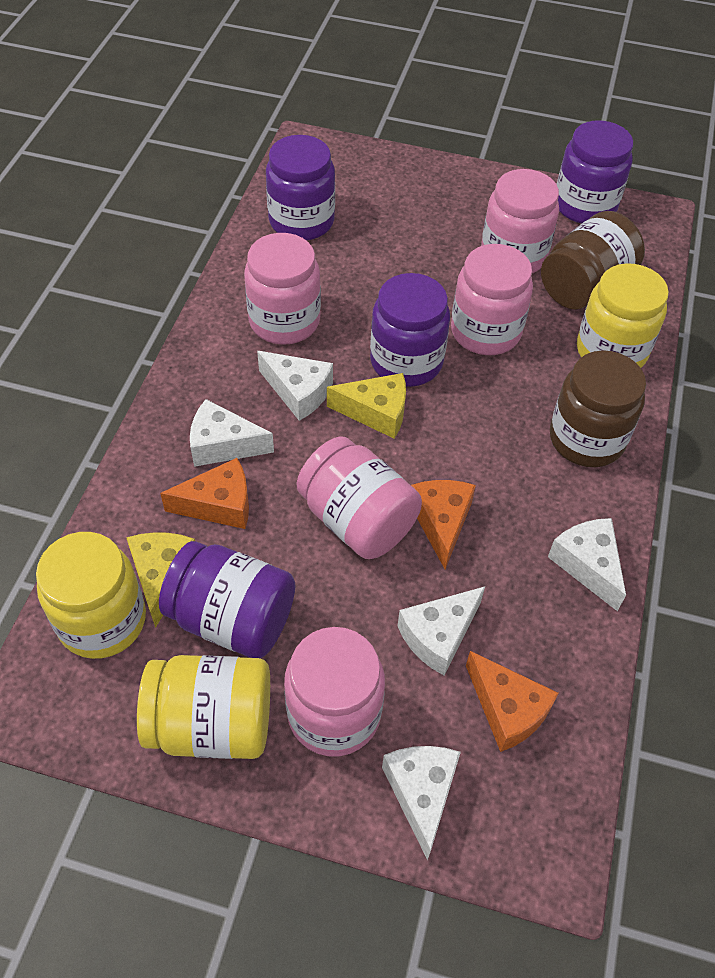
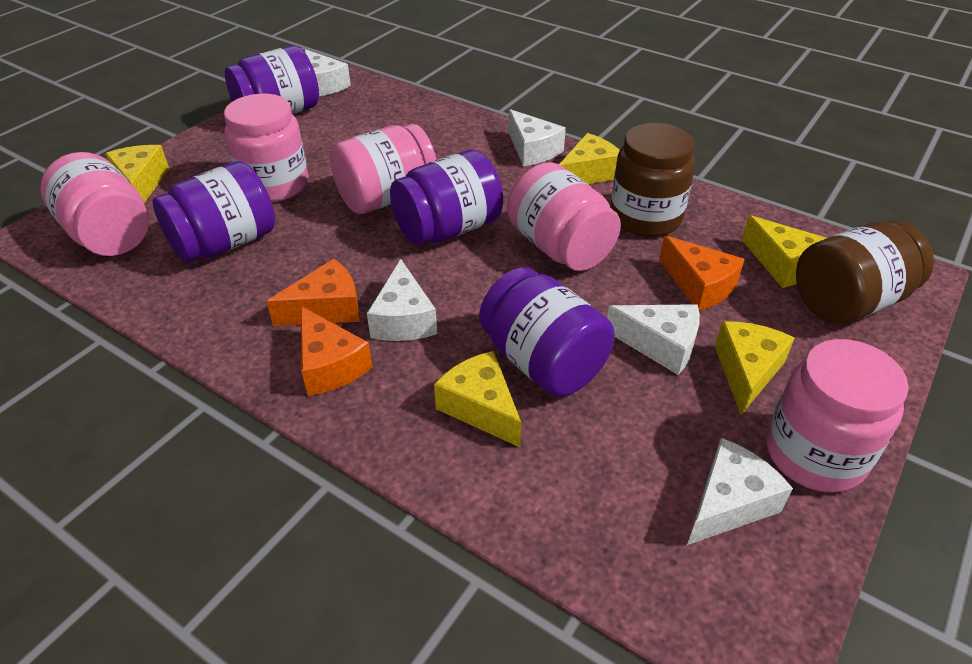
yellow cheese: 2 -> 5
yellow jar: 3 -> 0

